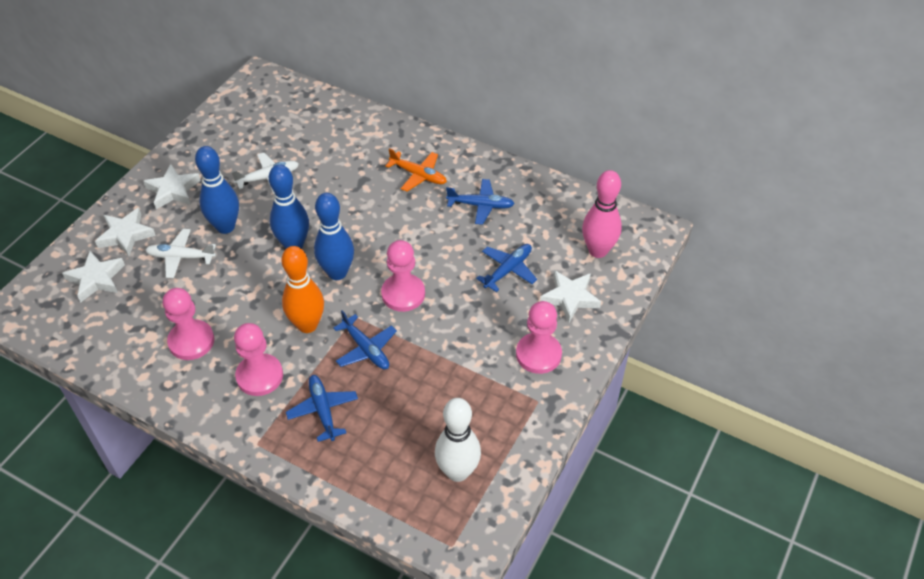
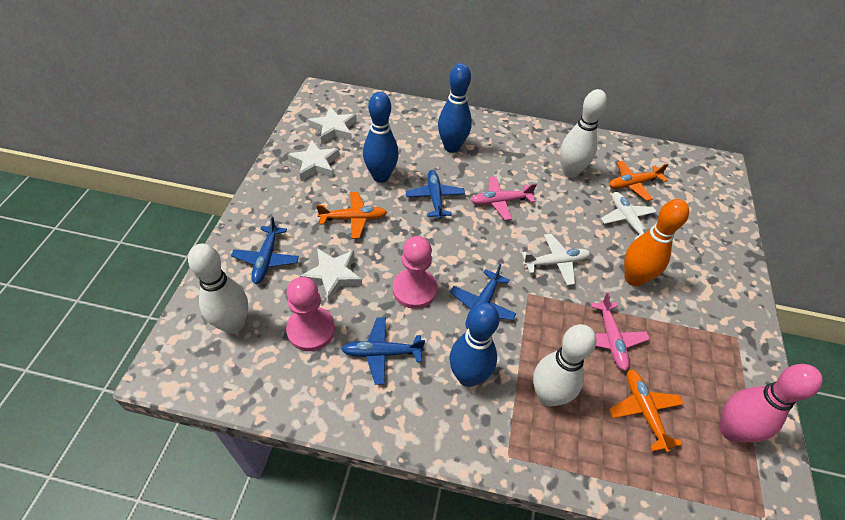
orange plane: 1 -> 3
pink pawn: 4 -> 2
pink plane: 0 -> 2
white bowling pin: 1 -> 3
white star: 4 -> 3

